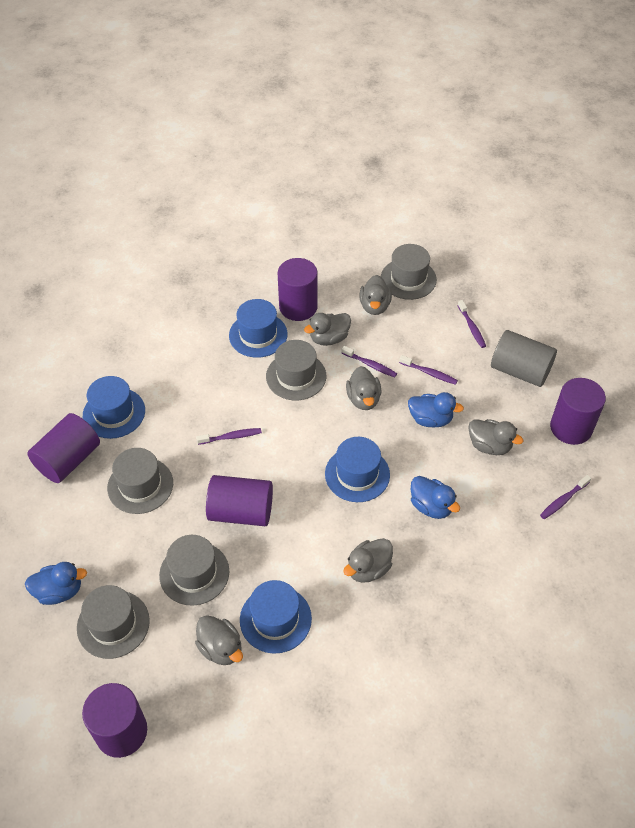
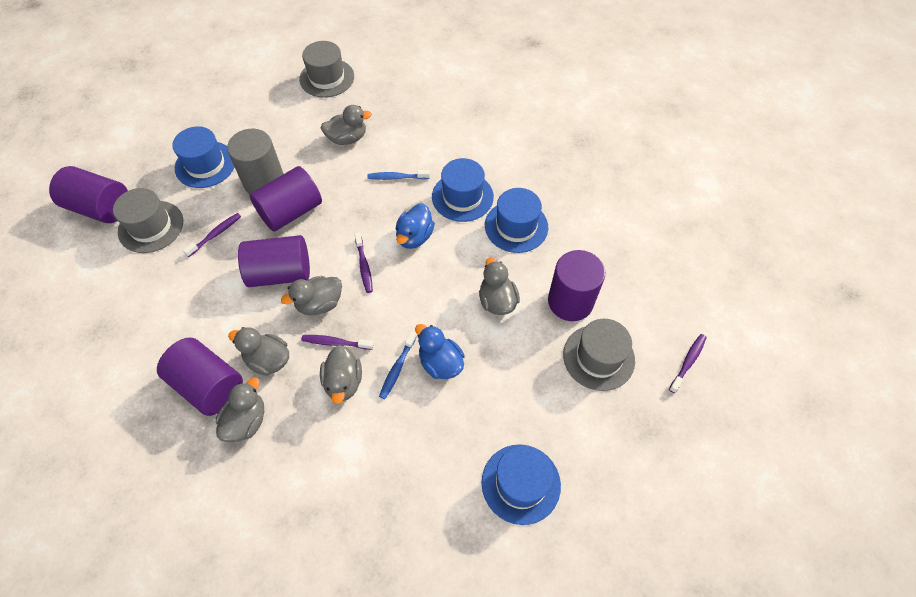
blue duck: 3 -> 2
blue toothbrush: 0 -> 2
grey hat: 5 -> 3
purple toothbrush: 5 -> 4

